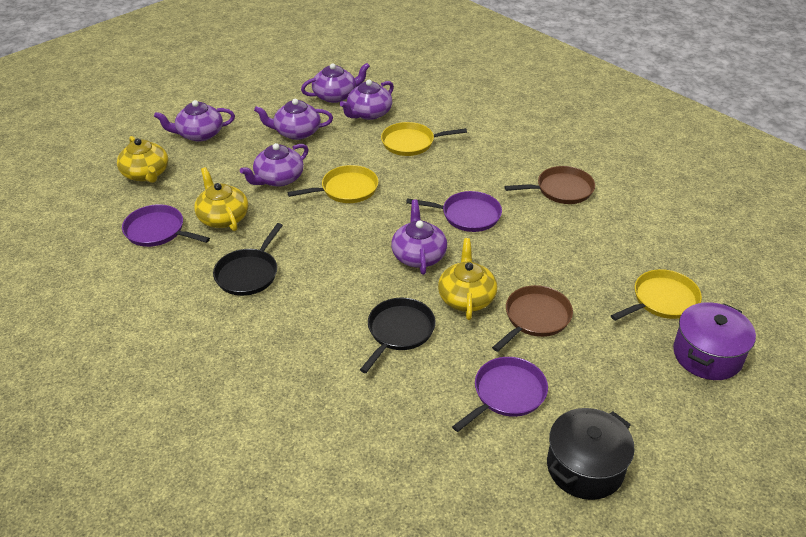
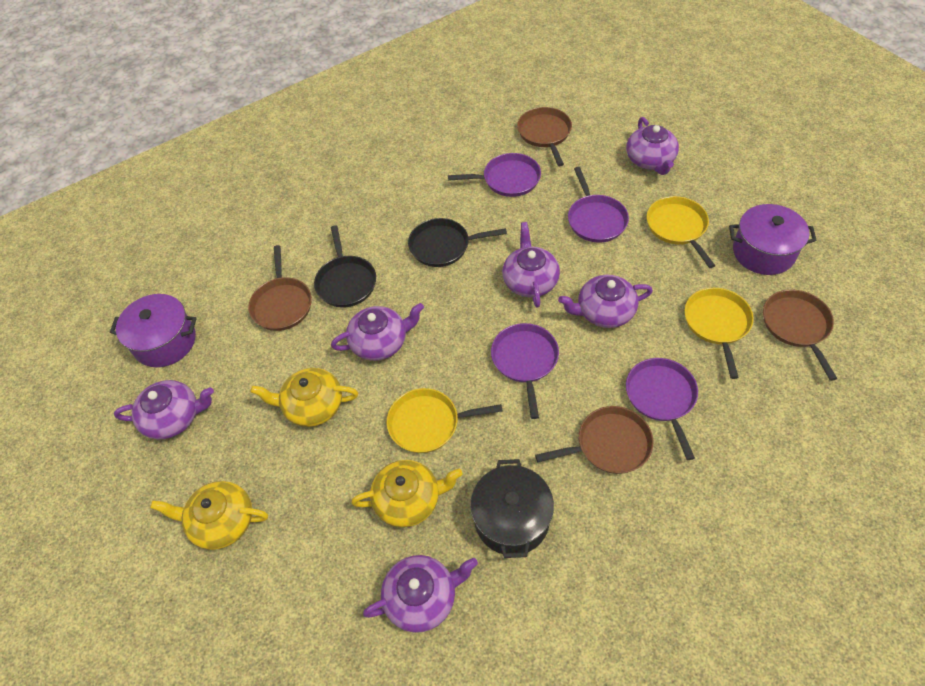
brown pan: 2 -> 4
purple pan: 3 -> 4
purple pot: 1 -> 2

